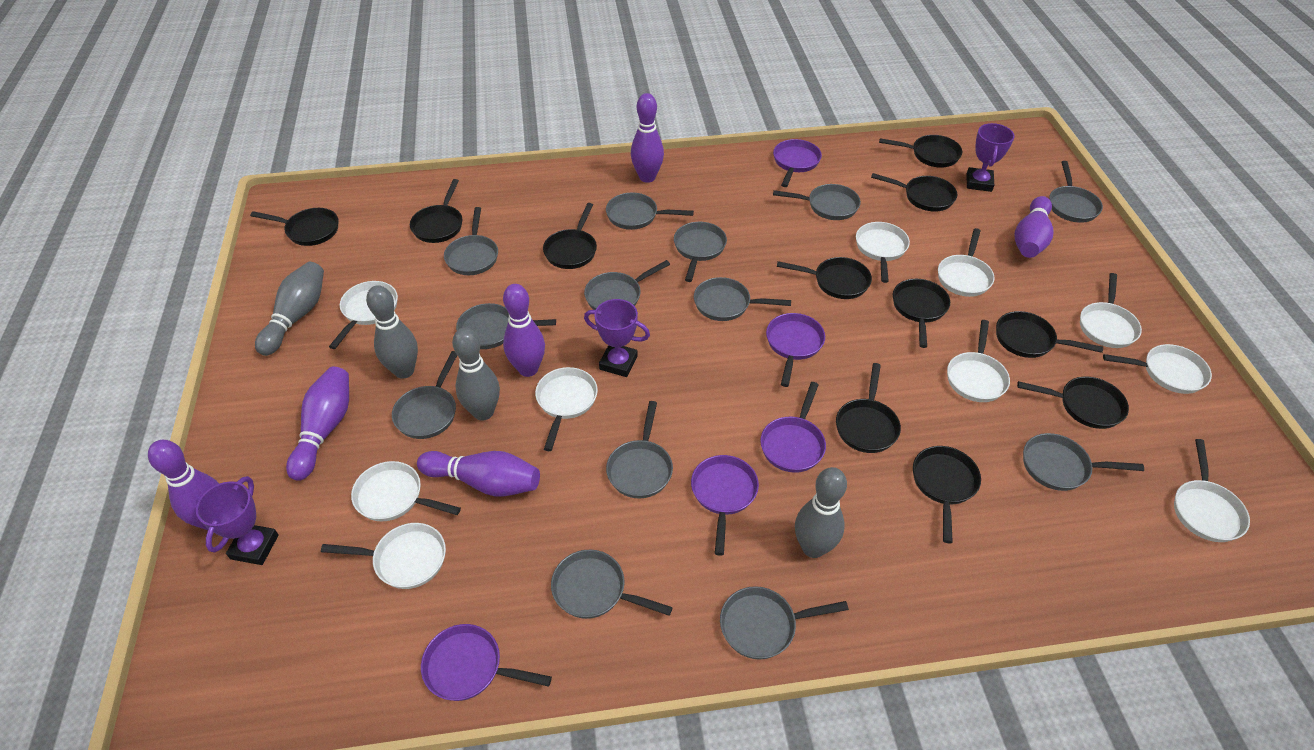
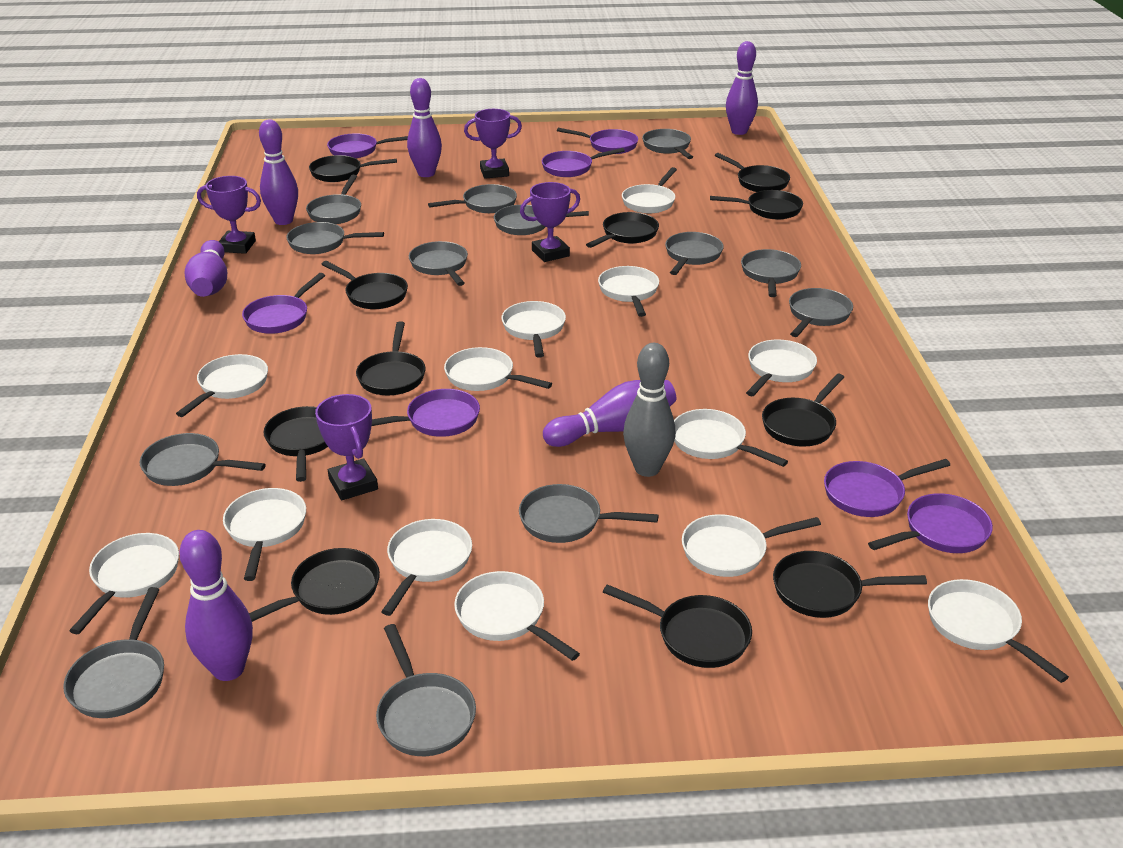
grey bowling pin: 4 -> 1
purple pan: 5 -> 7
purple trophy: 3 -> 4
white pan: 10 -> 13

